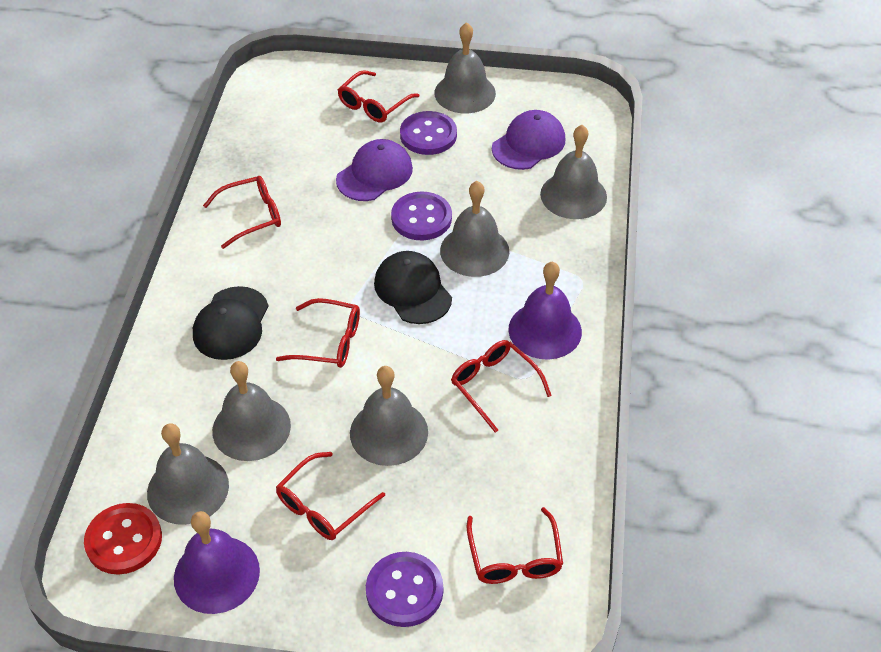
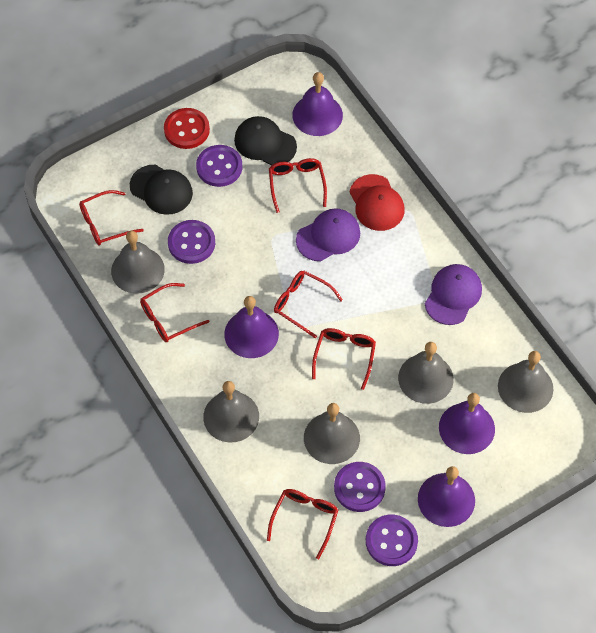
grey bell: 6 -> 5
purple bell: 2 -> 4
purple button: 3 -> 4
red cap: 0 -> 1

